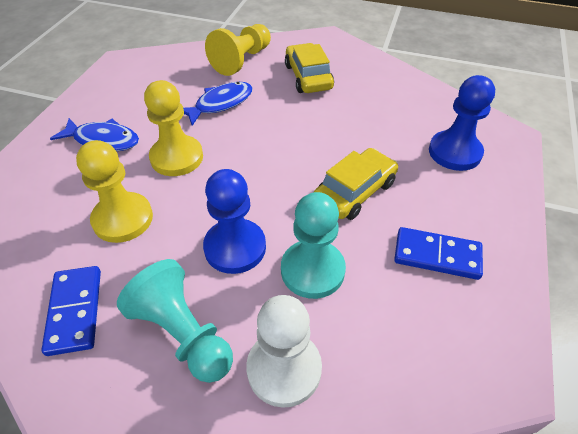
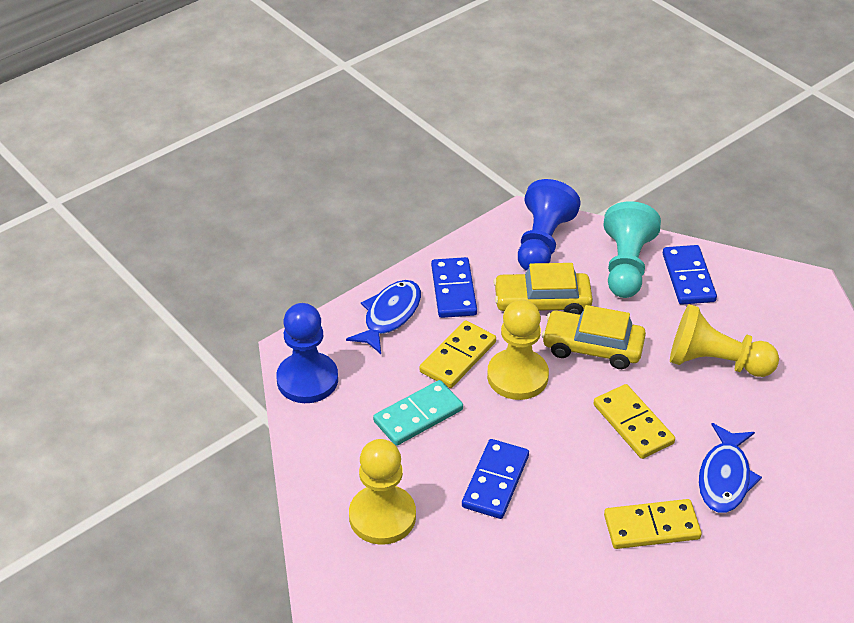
blue domino: 2 -> 3
turquoise domino: 0 -> 1
turquoise pawn: 2 -> 1
white pawn: 1 -> 0
yellow domino: 0 -> 3

